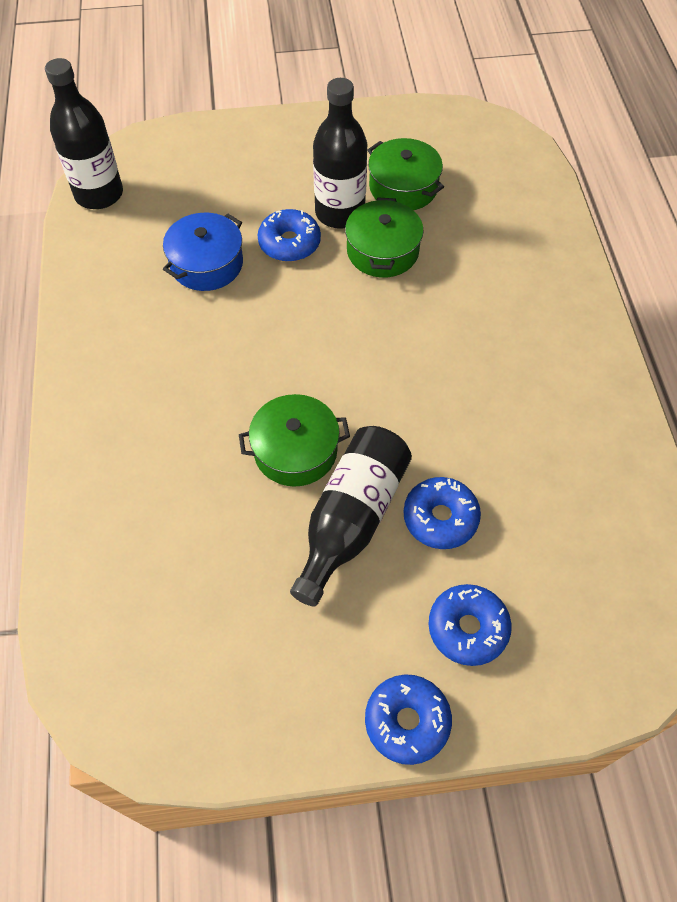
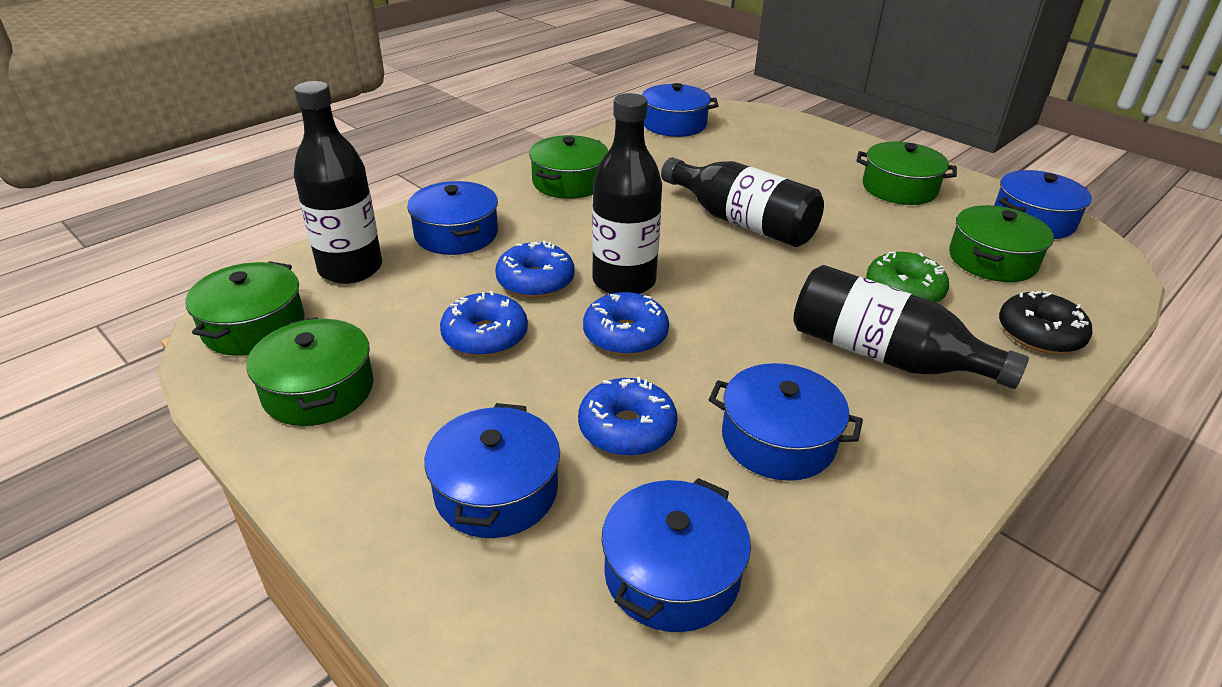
black bottle: 3 -> 4
black donut: 0 -> 1
blue pot: 1 -> 6
green donut: 0 -> 1
green pot: 3 -> 5

